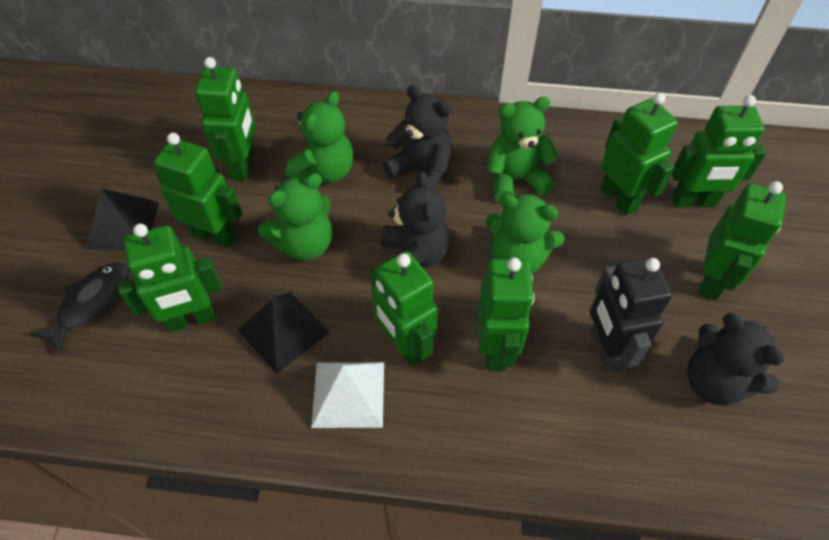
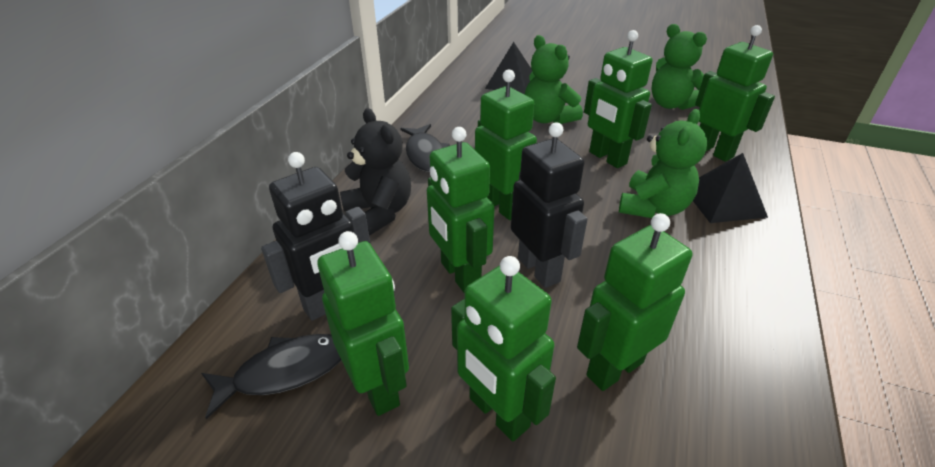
black fish: 1 -> 2
black robot: 1 -> 2
black teddy bear: 3 -> 1
green robot: 8 -> 7
green teddy bear: 4 -> 3
white pyramid: 1 -> 0

